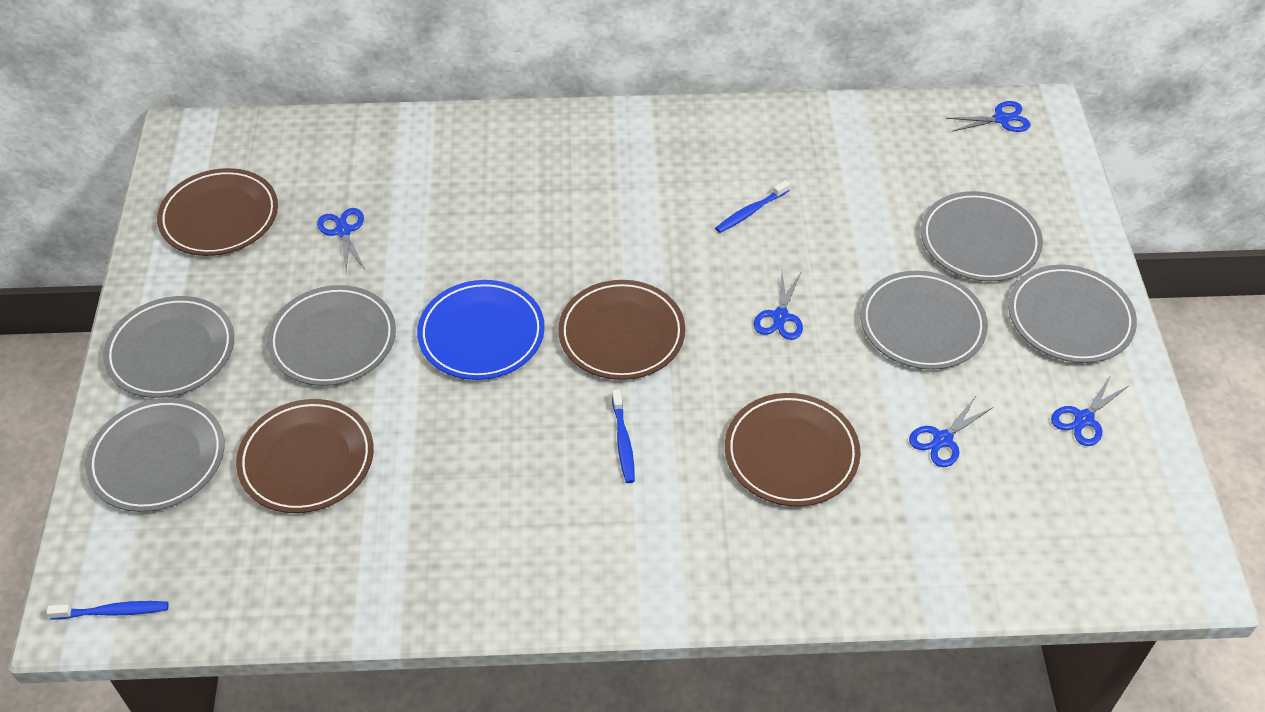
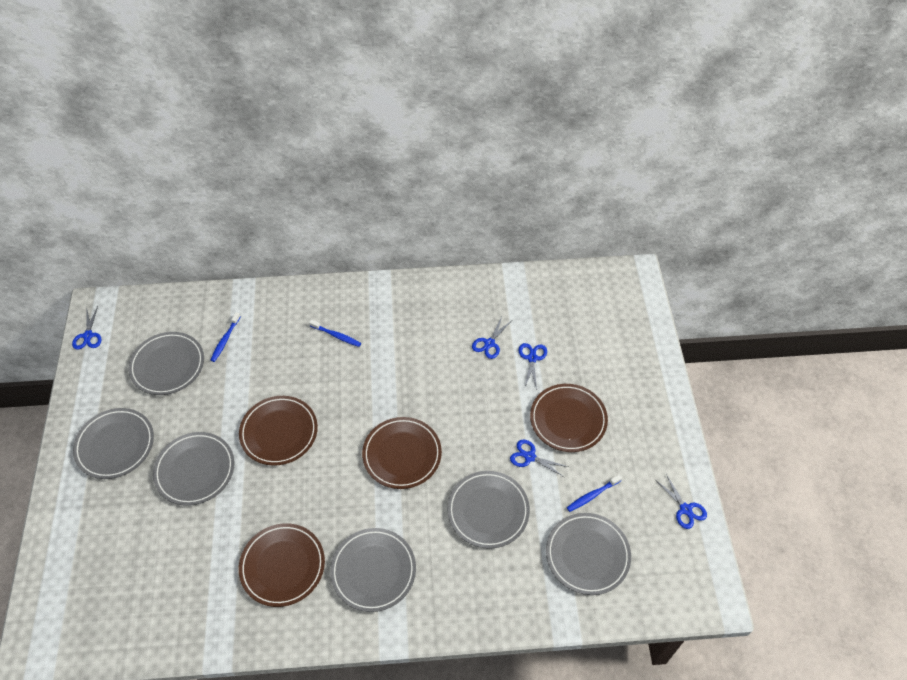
blue plate: 1 -> 0

